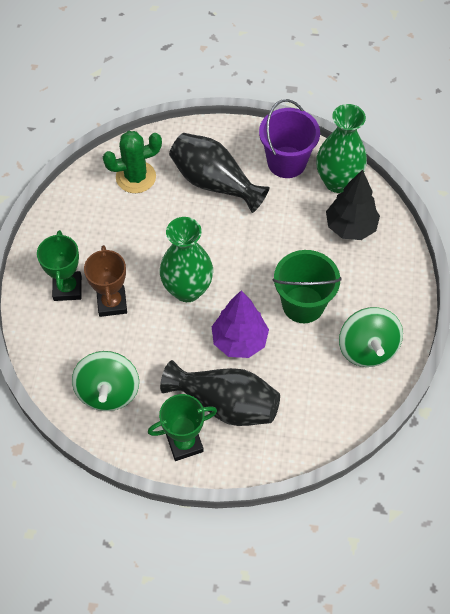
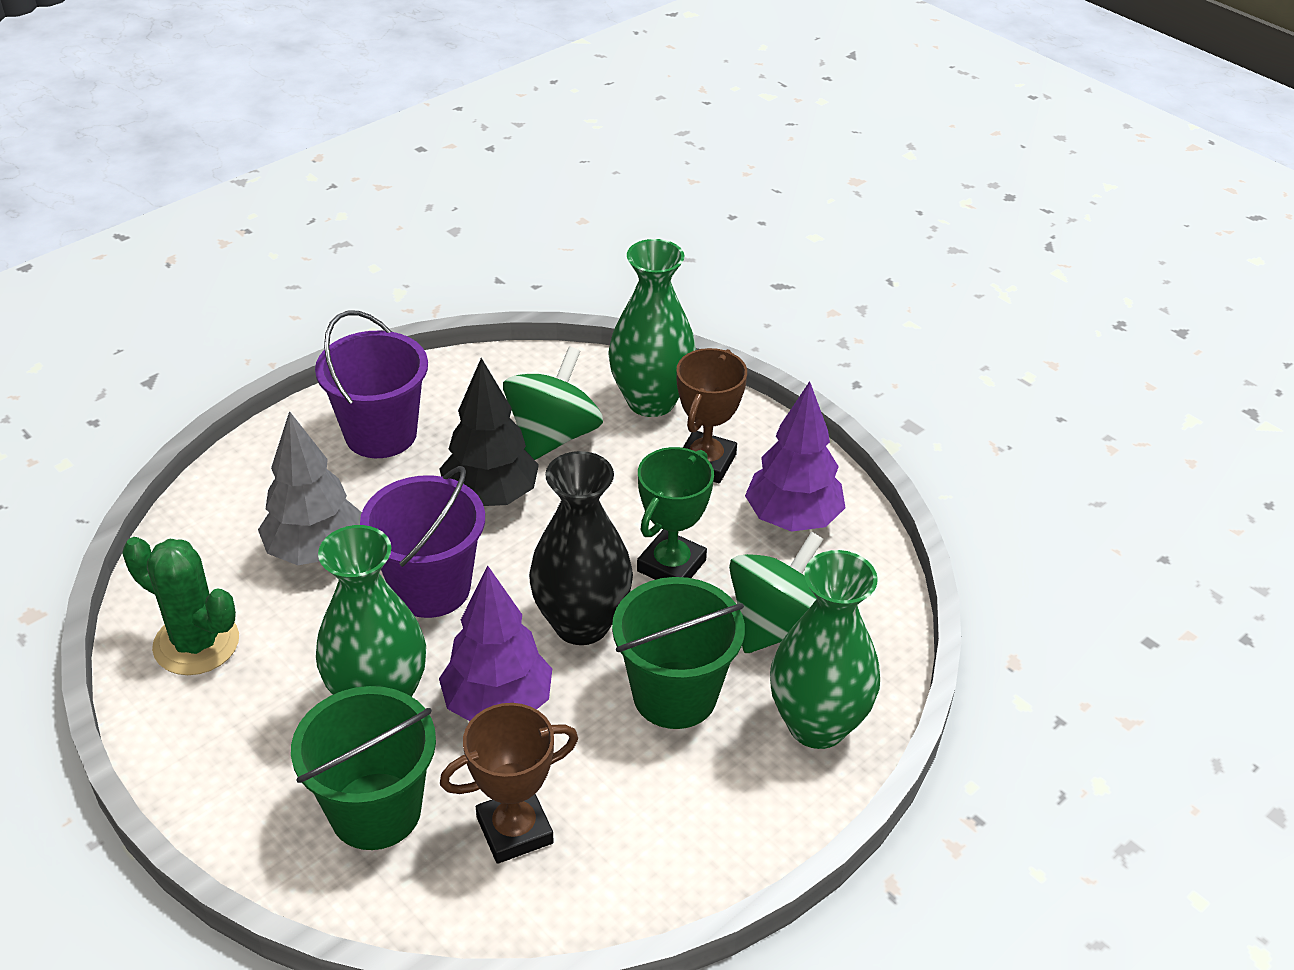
black vase: 2 -> 1
brown trophy: 1 -> 2
green bucket: 1 -> 2
green trophy: 2 -> 1
green vase: 2 -> 3
grey tree: 0 -> 1
purple bucket: 1 -> 2
purple tree: 1 -> 2

